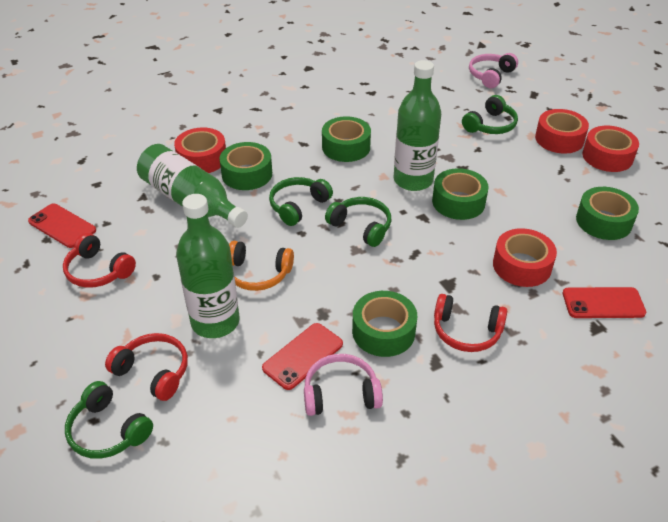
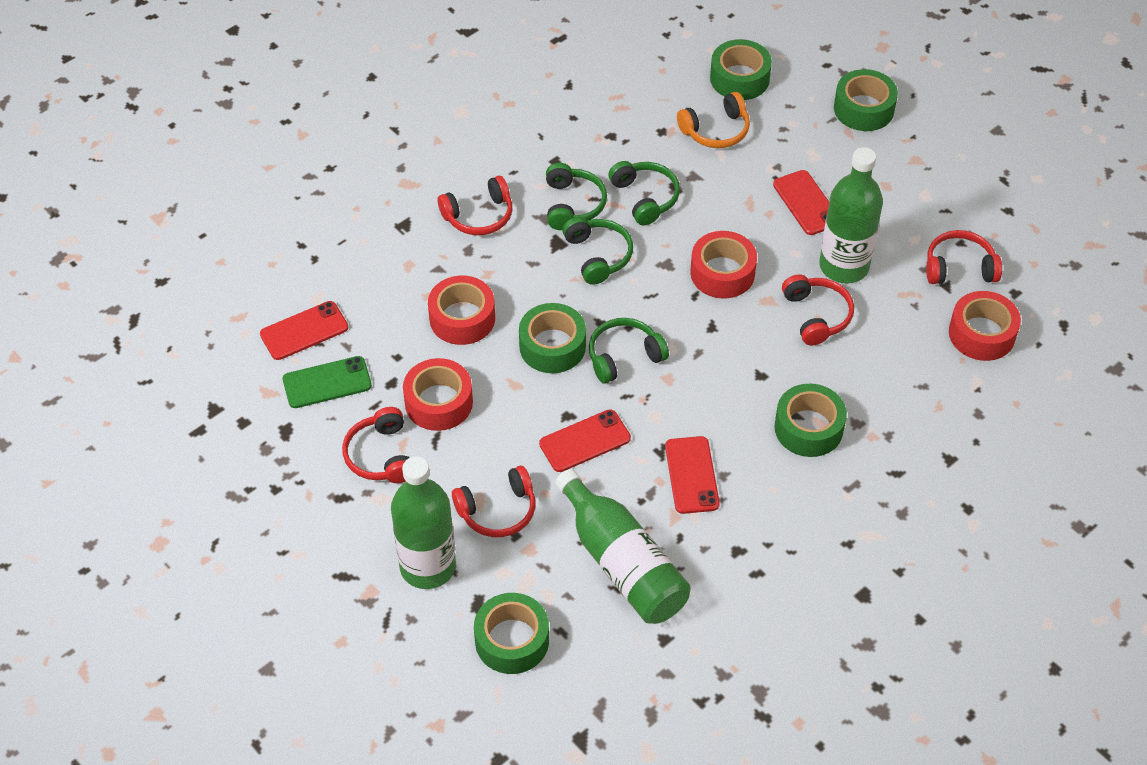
green phone: 0 -> 1
pink headphones: 2 -> 0
red headphones: 3 -> 5
red phone: 3 -> 4

